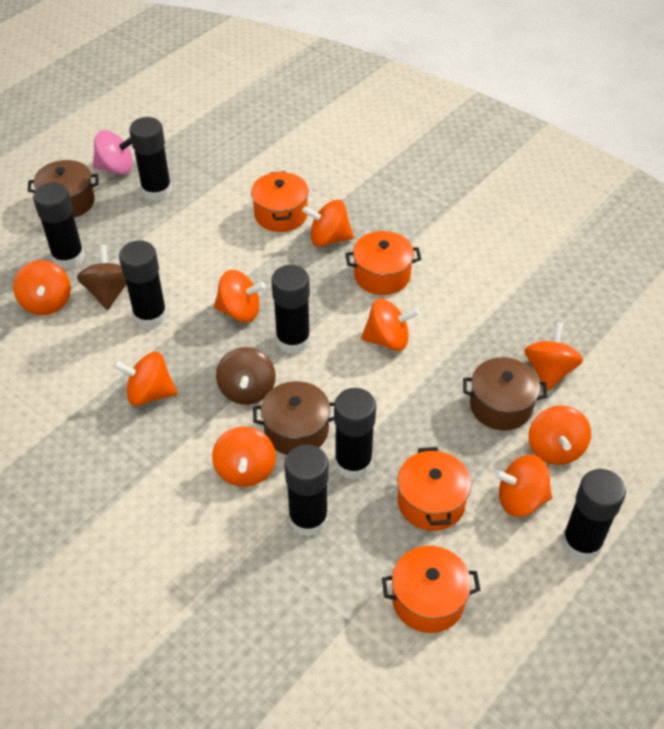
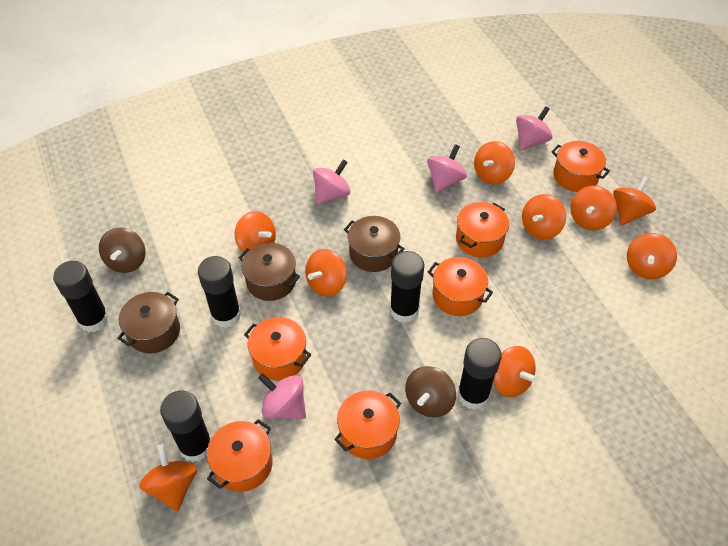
black glue stick: 7 -> 5
orange pot: 4 -> 6
pink spinning top: 1 -> 4

